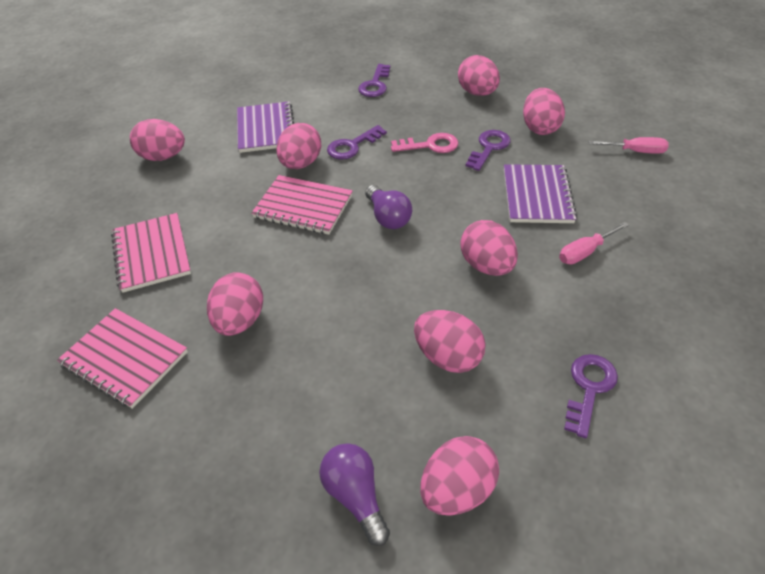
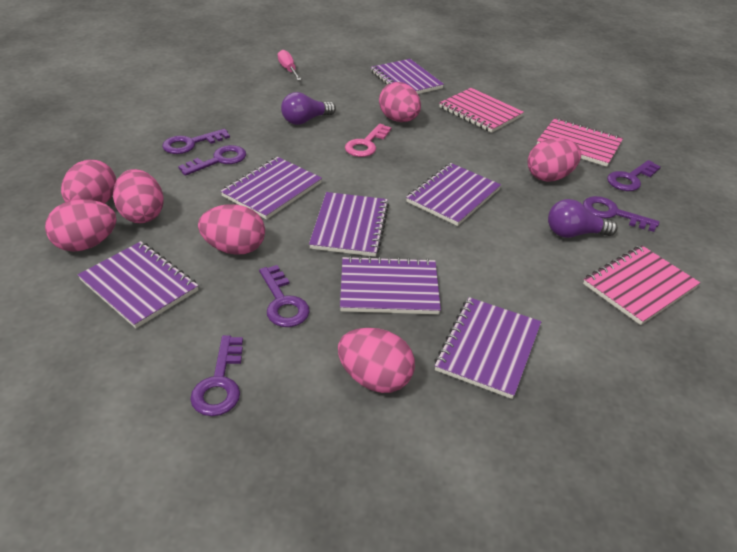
pink egg: 8 -> 7
pink screwdriver: 2 -> 1
purple key: 4 -> 6
purple notebook: 2 -> 7

